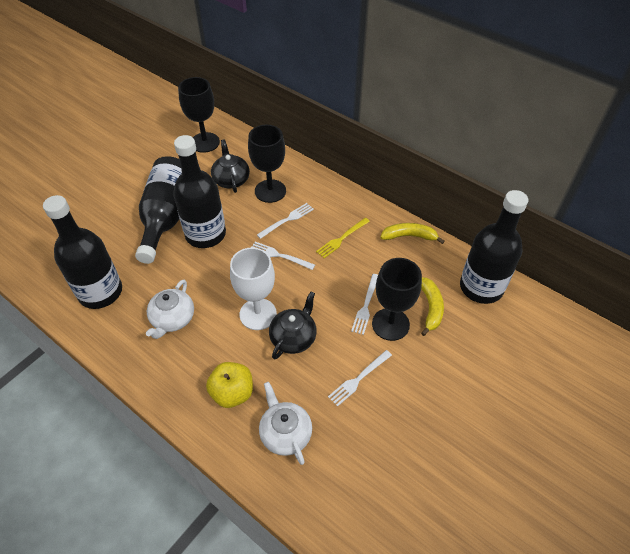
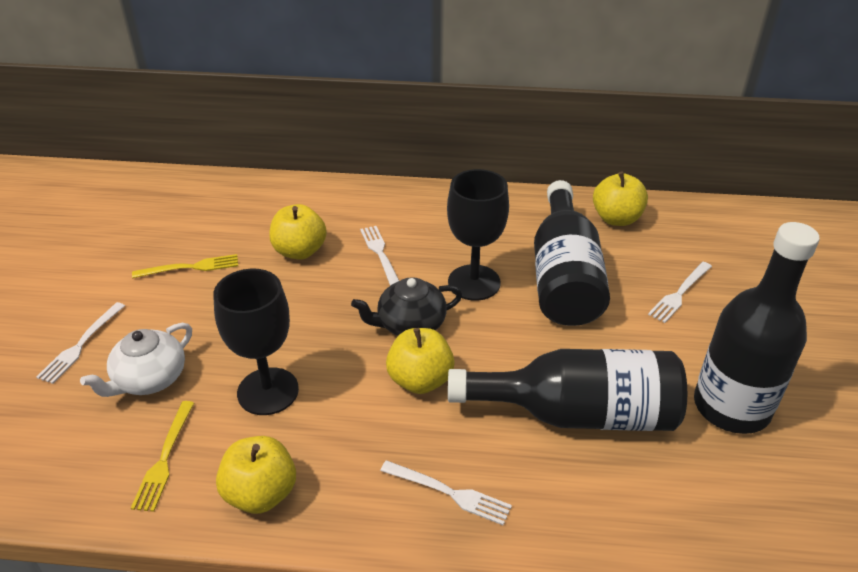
black bottle: 4 -> 3
black goblet: 3 -> 2
black teapot: 2 -> 1
white goblet: 1 -> 0
white teapot: 2 -> 1
yellow apple: 1 -> 4
yellow banana: 2 -> 0
yellow fork: 1 -> 2

